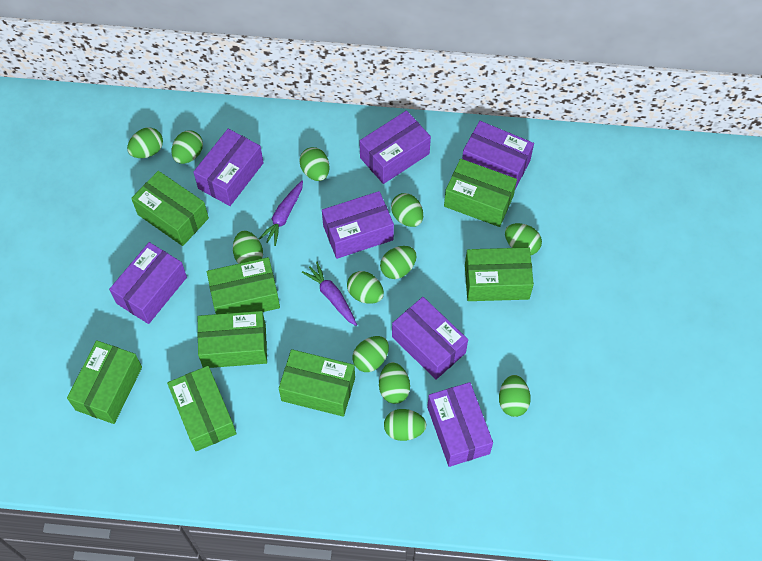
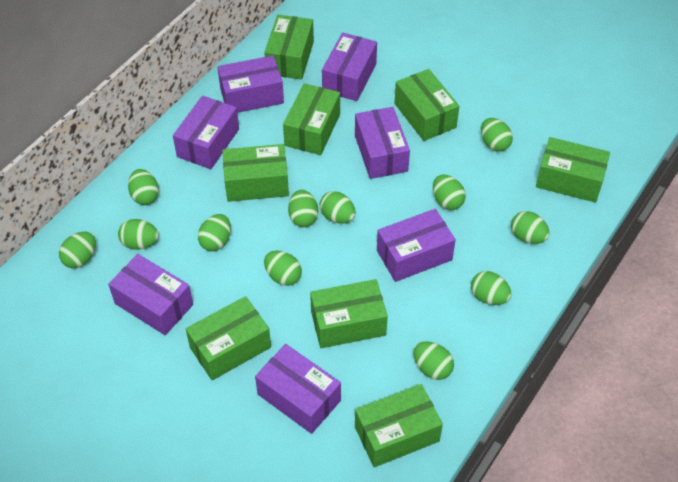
purple carrot: 2 -> 0

